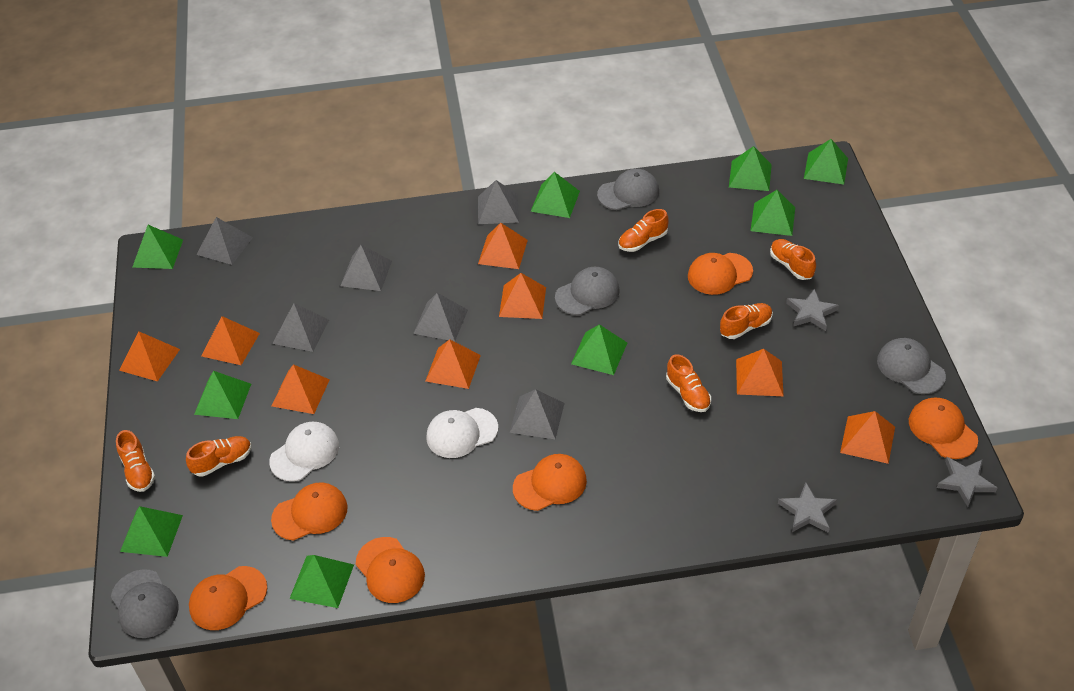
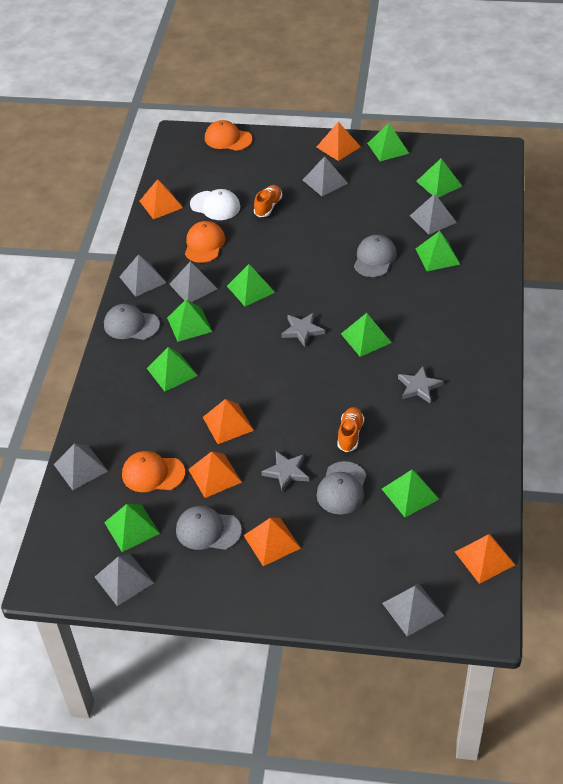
grey pyramid: 6 -> 7
orange cap: 6 -> 3
orange pyramid: 8 -> 6
orange shoe: 6 -> 2
white cap: 2 -> 1

